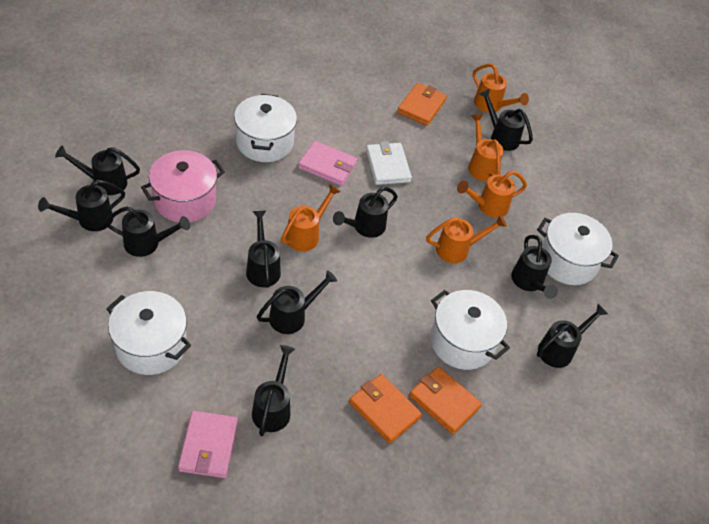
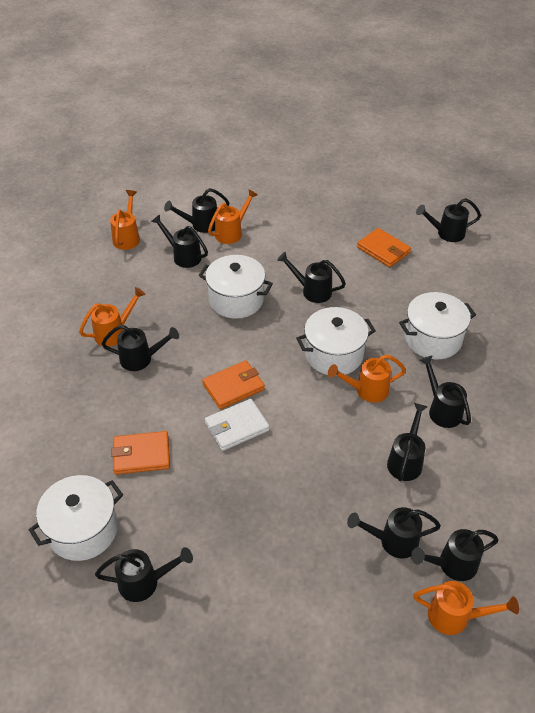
pink pot: 1 -> 0
pink wallet: 2 -> 0

